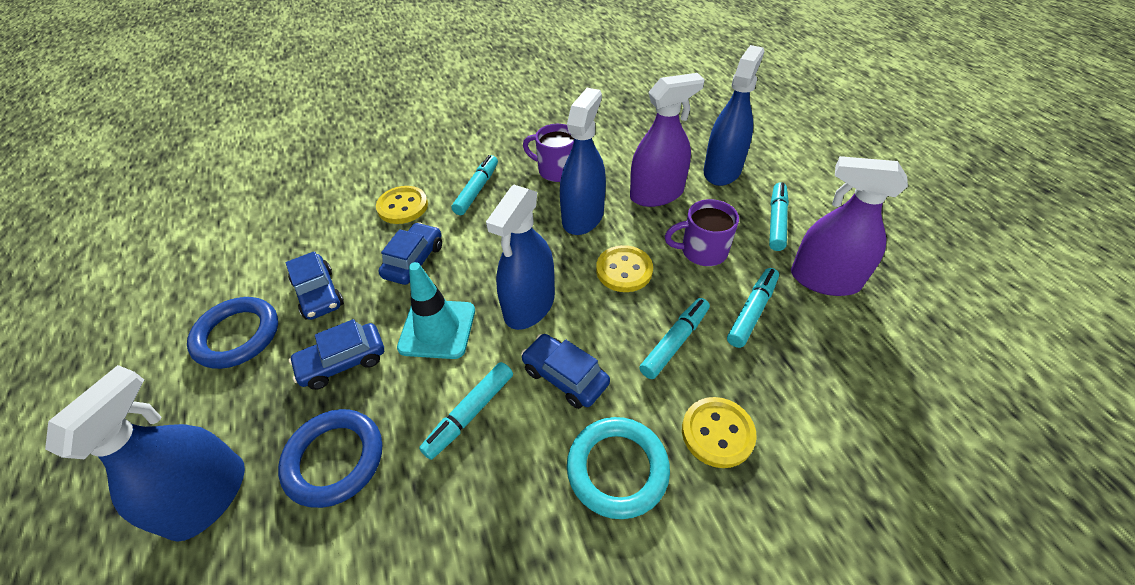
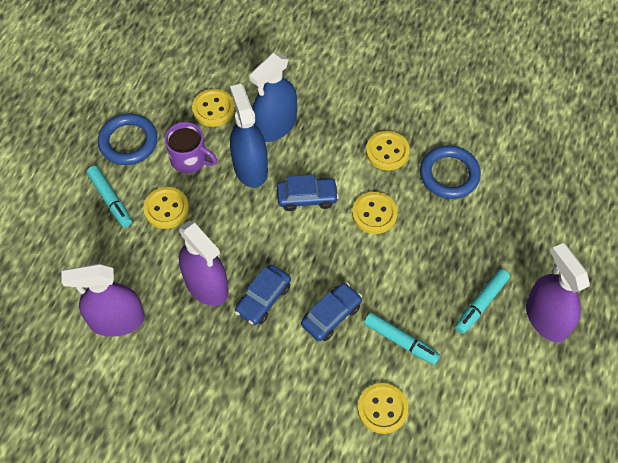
blue car: 4 -> 3
blue spray bottle: 4 -> 2
purple mug: 2 -> 1
purple spray bottle: 2 -> 3
turquoise marker: 5 -> 3
turquoise ring: 1 -> 0
turquoise traffic cone: 1 -> 0
yellow button: 3 -> 5

